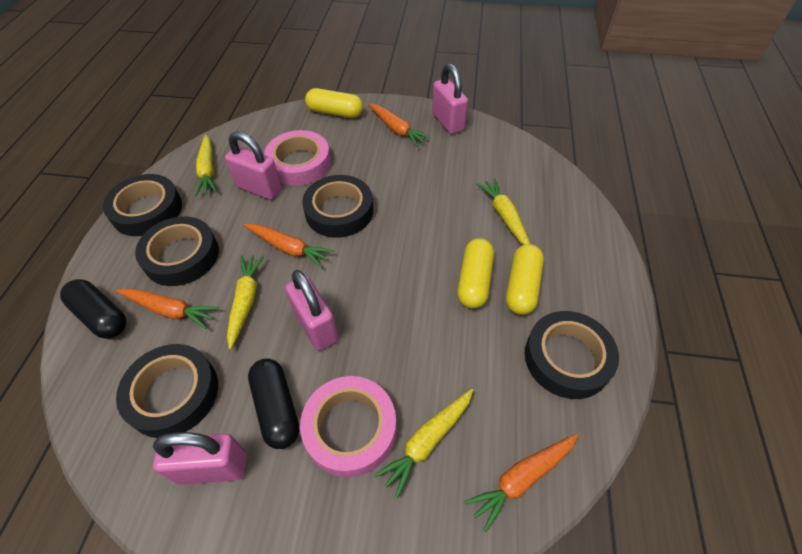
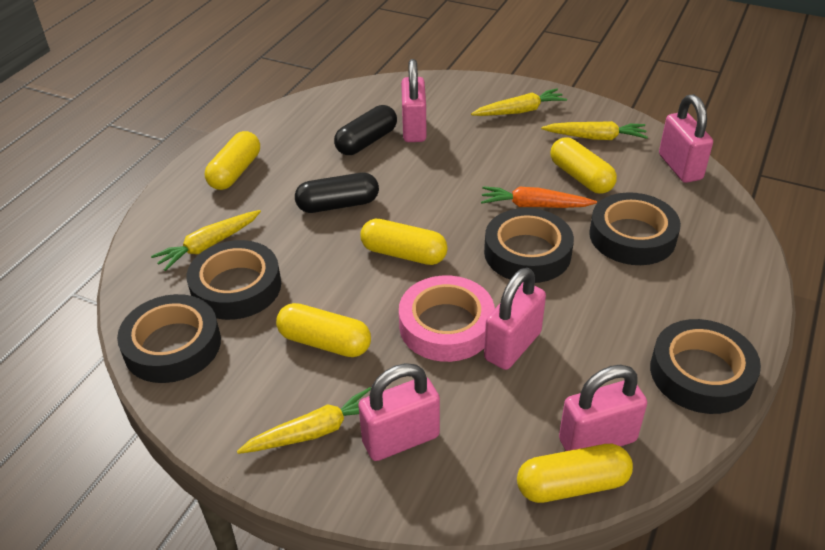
orange carrot: 4 -> 1
pink padlock: 4 -> 5
pink tape: 2 -> 1
yellow capsule: 3 -> 5

